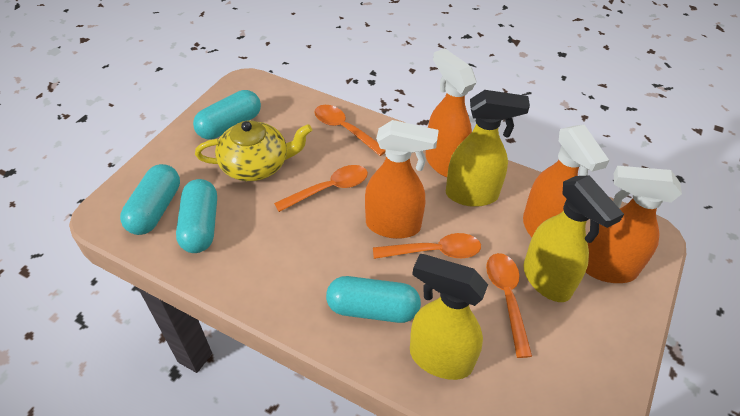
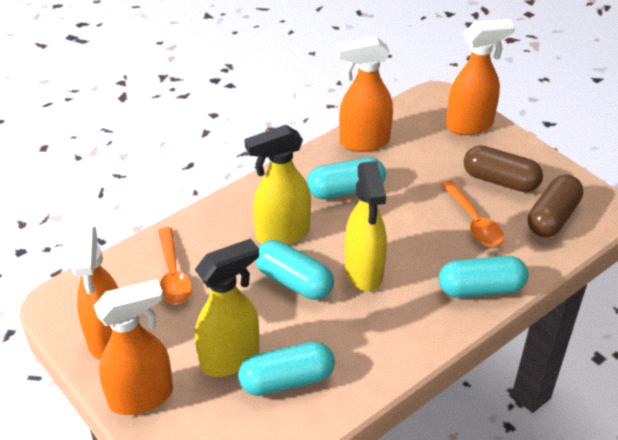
brown capsule: 0 -> 2
orange spoon: 4 -> 2
yellow teapot: 1 -> 0

